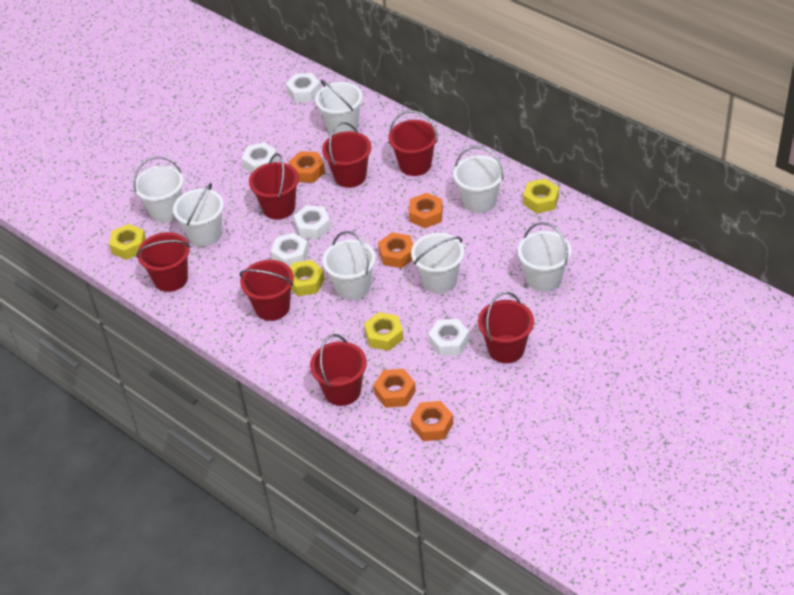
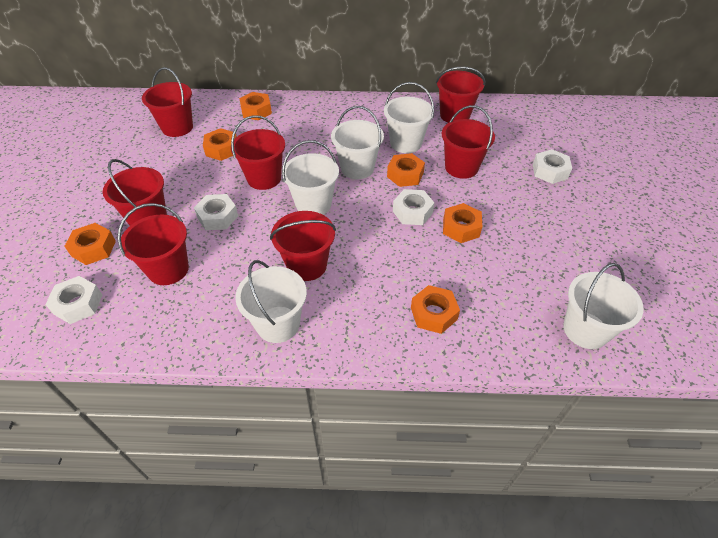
orange nut: 5 -> 6
white bucket: 7 -> 5
white nut: 5 -> 4
yellow nut: 4 -> 0

